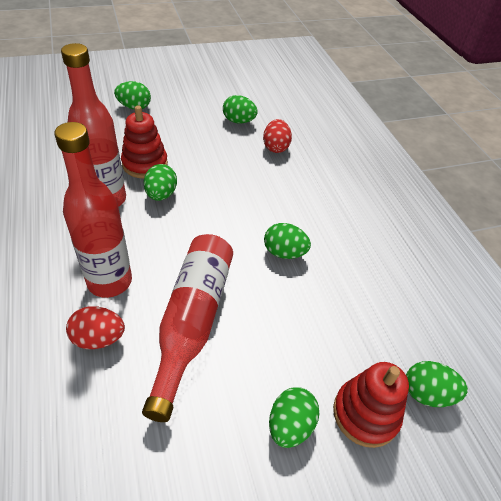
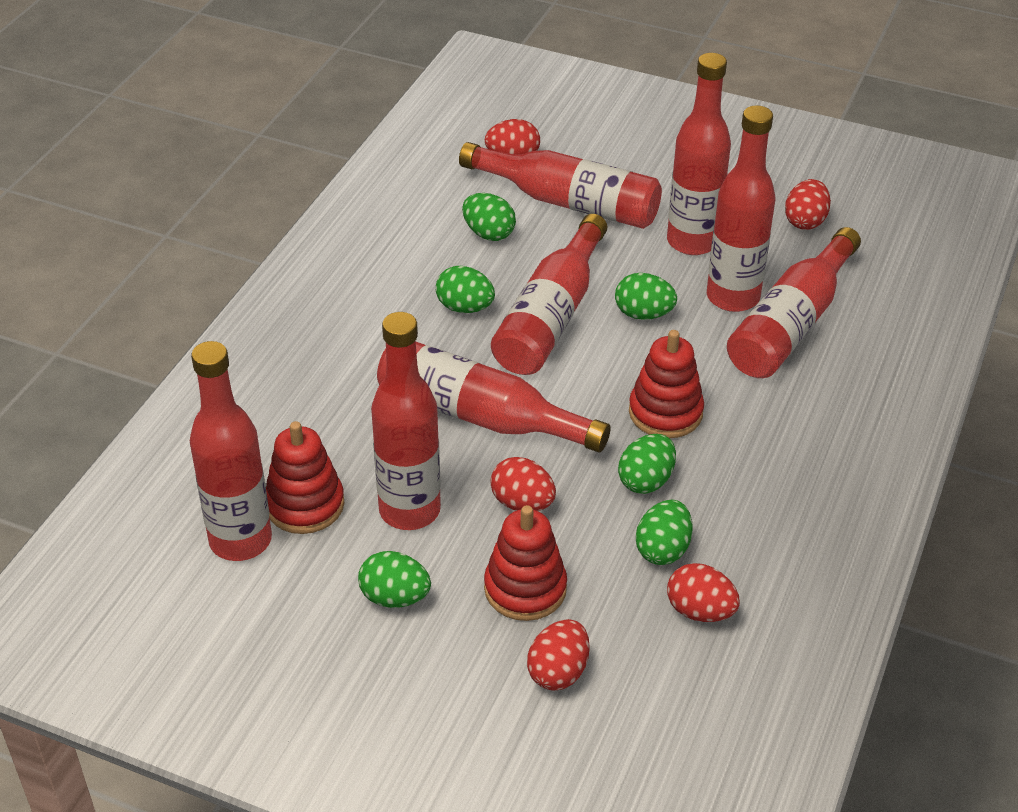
red bottle: 3 -> 8
red egg: 2 -> 5
red stacking toy: 2 -> 3

